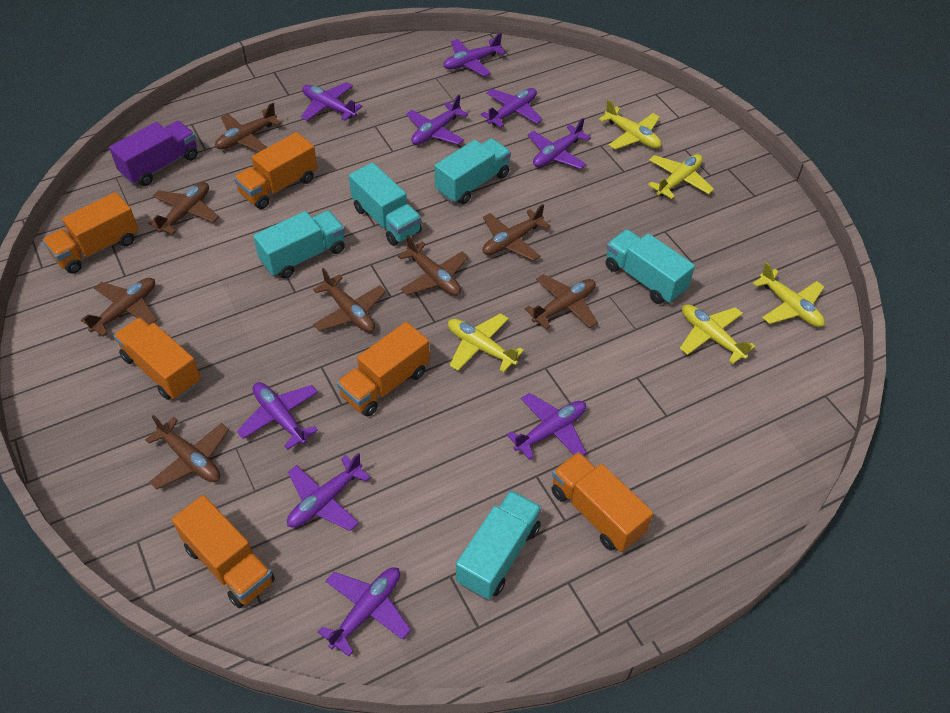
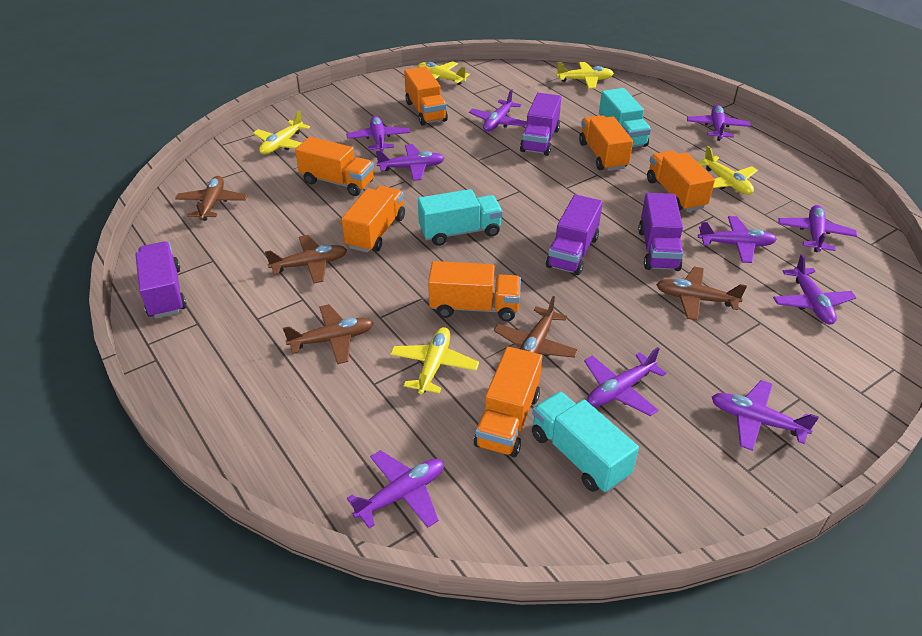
brown plane: 8 -> 5
orange truck: 6 -> 7
purple plane: 9 -> 10
purple truck: 1 -> 4
turquoise truck: 5 -> 3

